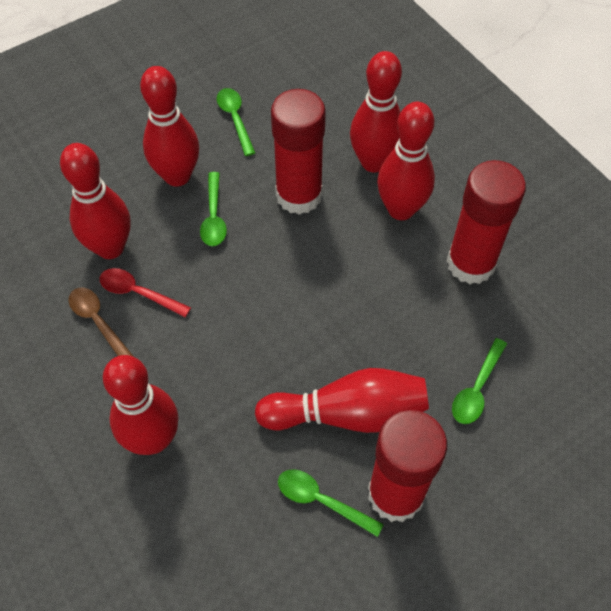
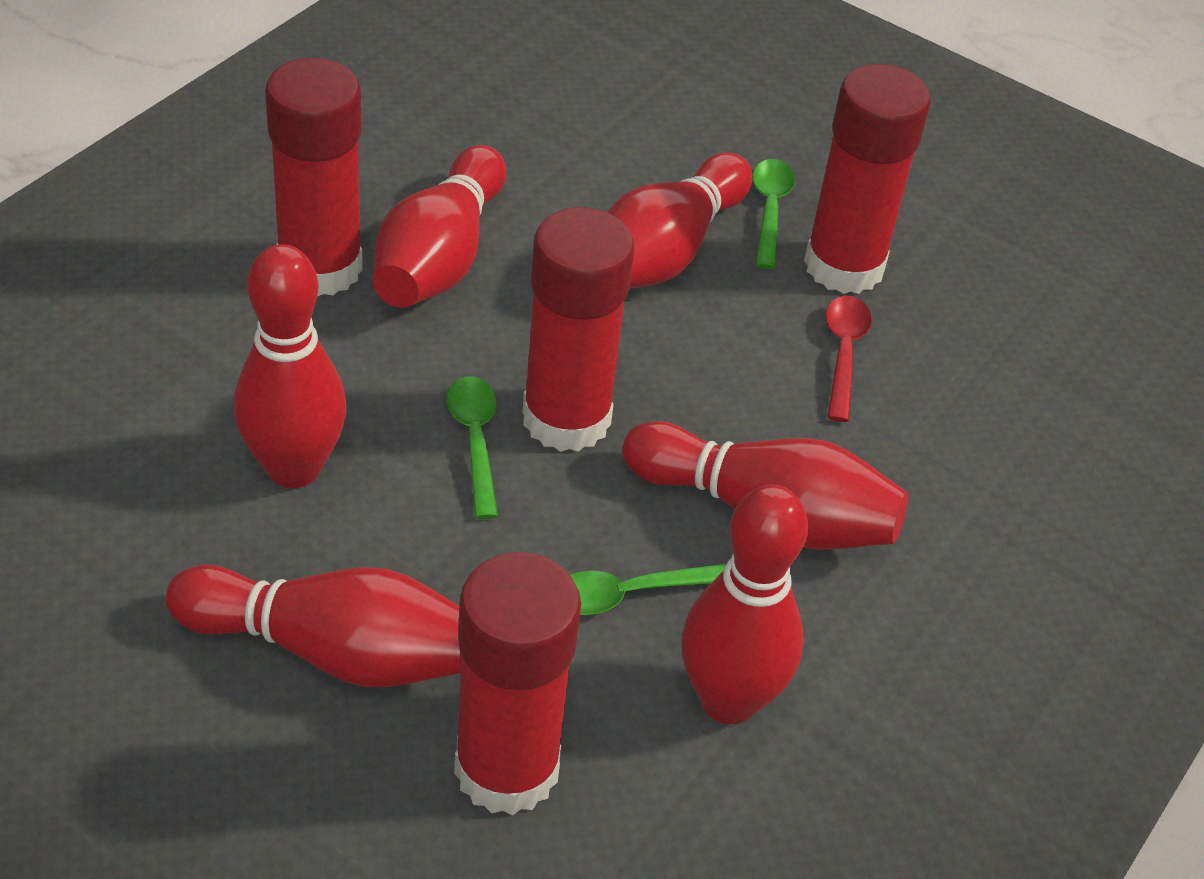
brown spoon: 1 -> 0
green spoon: 4 -> 3
red glue stick: 3 -> 4

